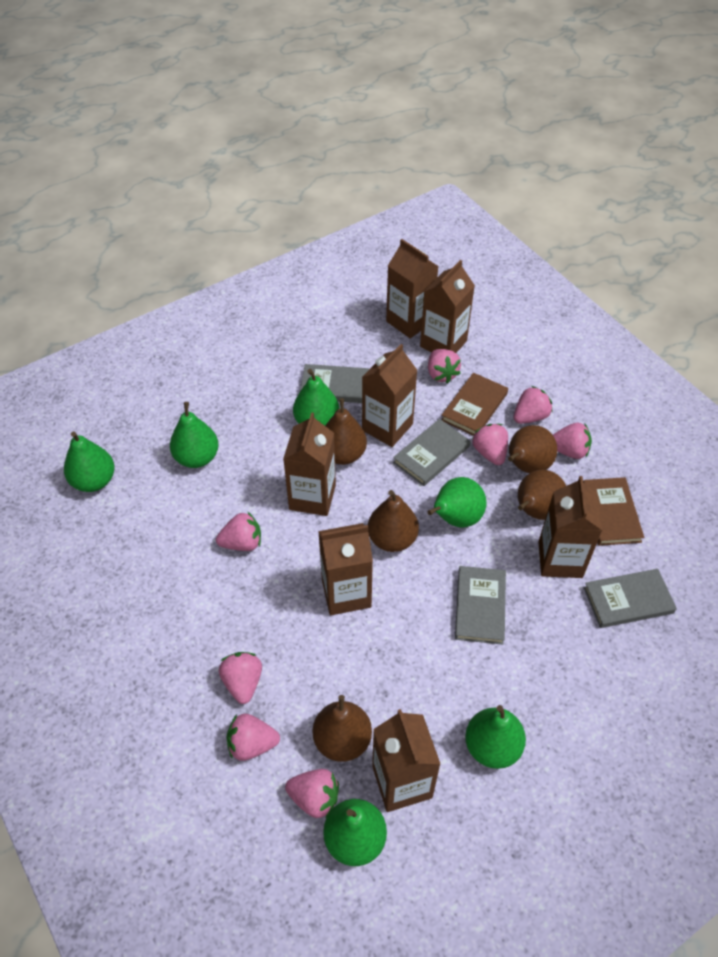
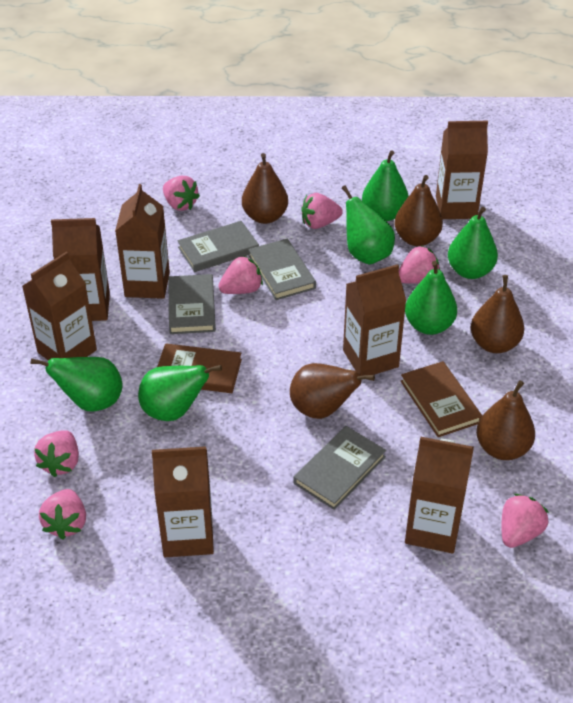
pink strawberry: 8 -> 7

